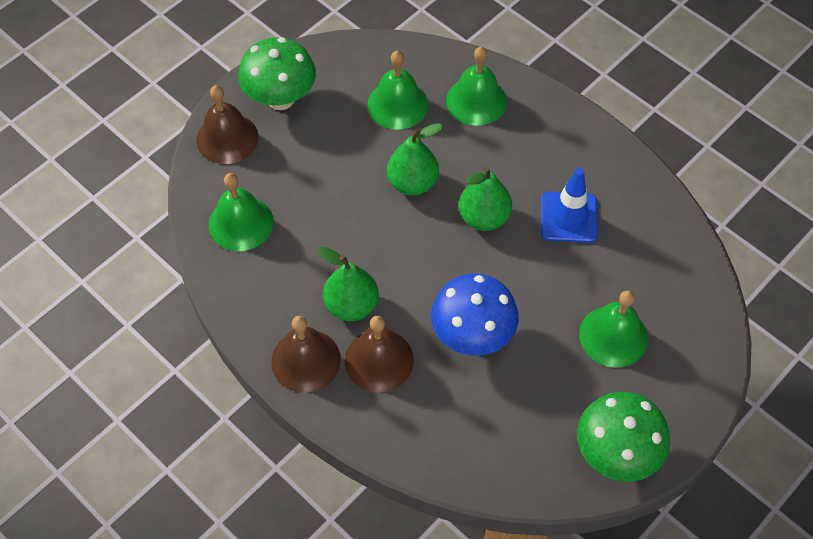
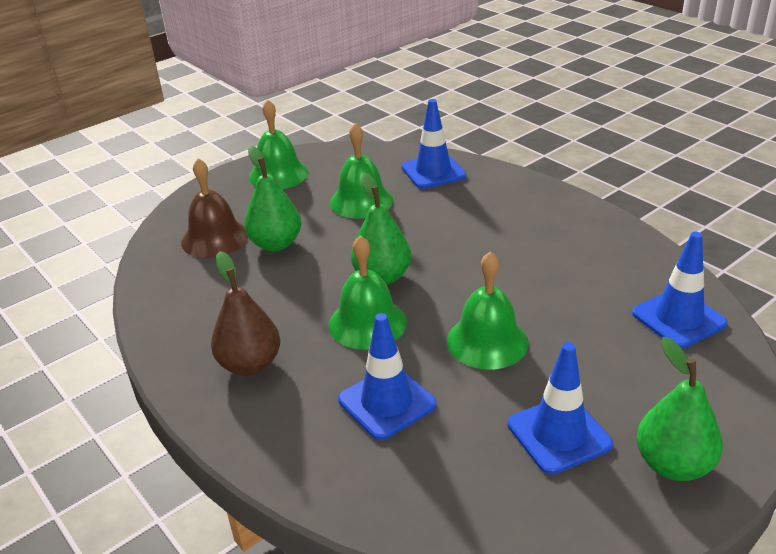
blue mushroom: 1 -> 0
blue traffic cone: 1 -> 4
brown bell: 3 -> 1
brown pear: 0 -> 1
green mushroom: 2 -> 0

